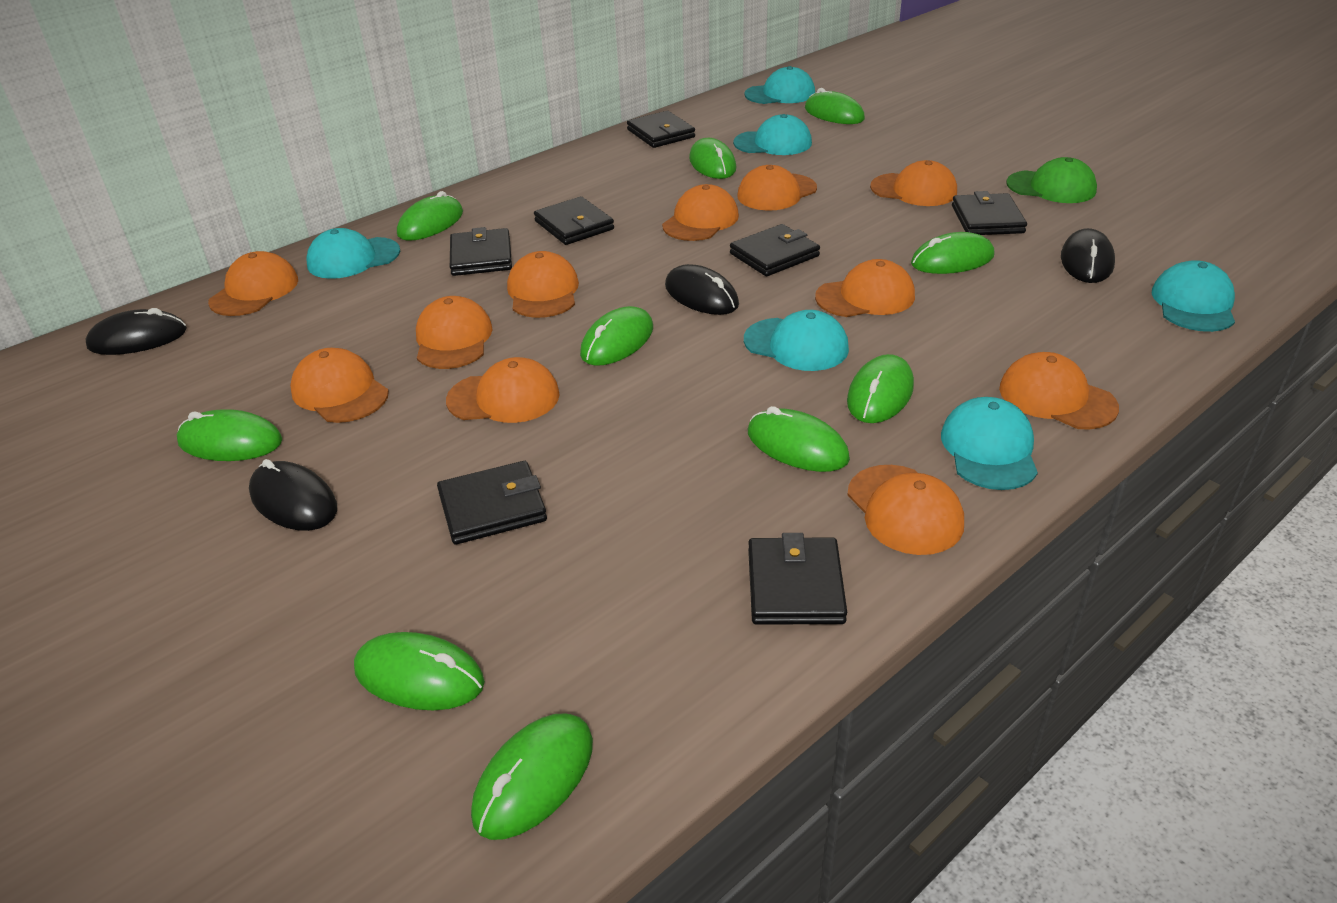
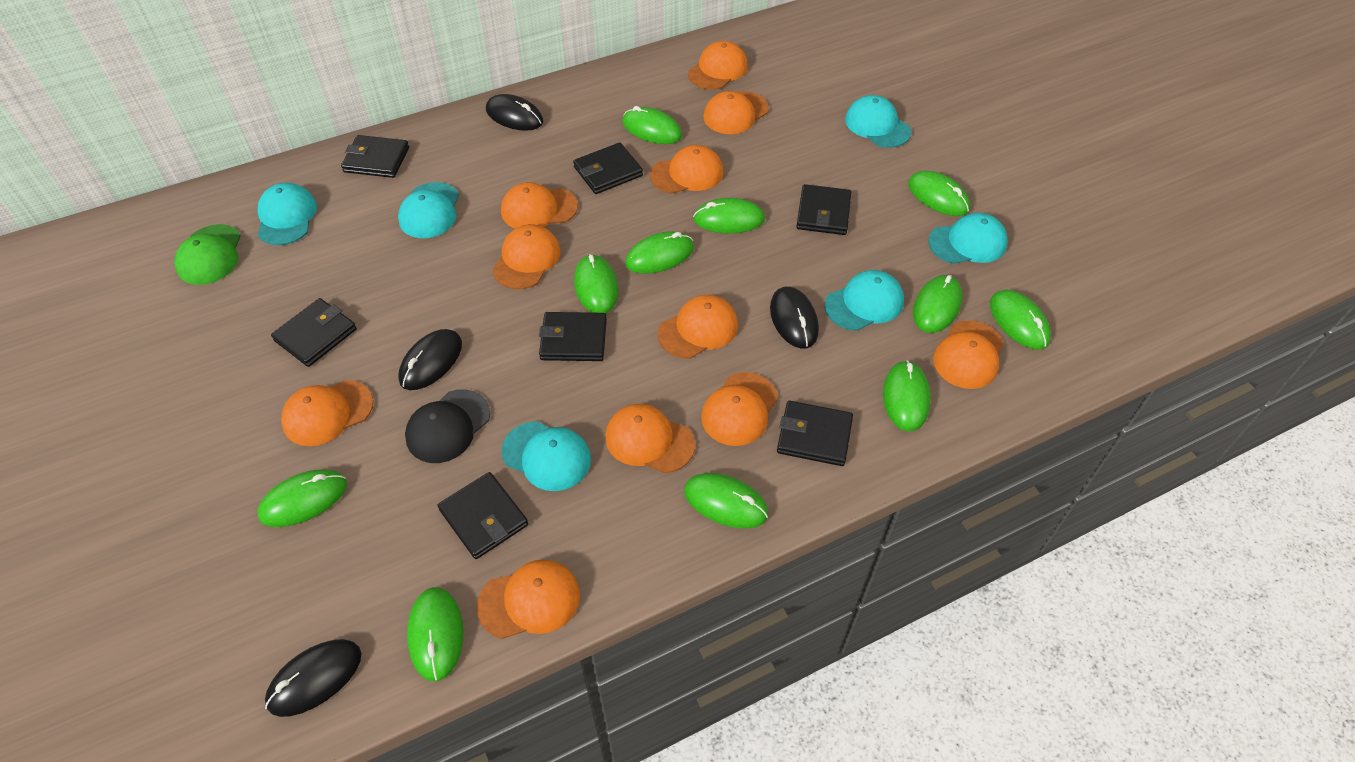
black cap: 0 -> 1
green mouse: 10 -> 11

